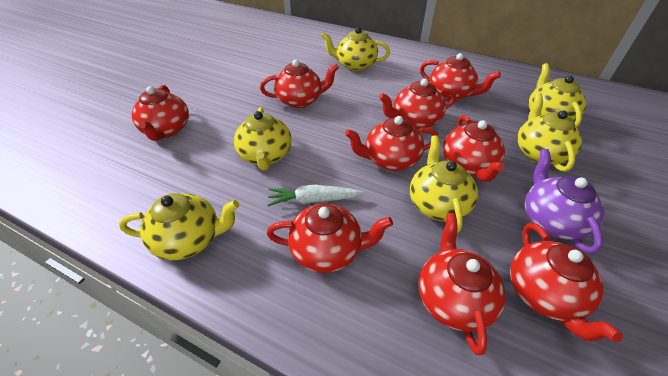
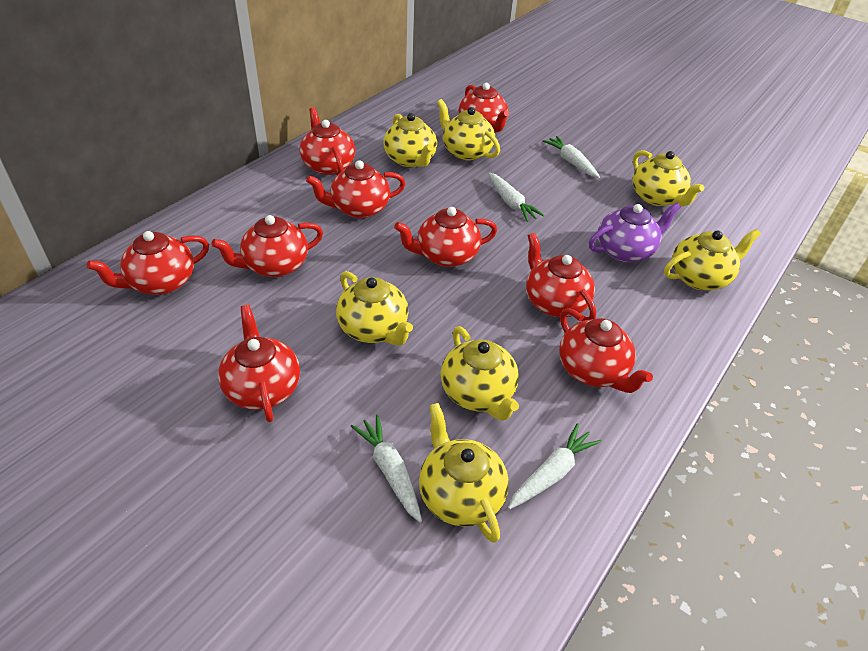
white carrot: 1 -> 4
yellow teapot: 6 -> 7

